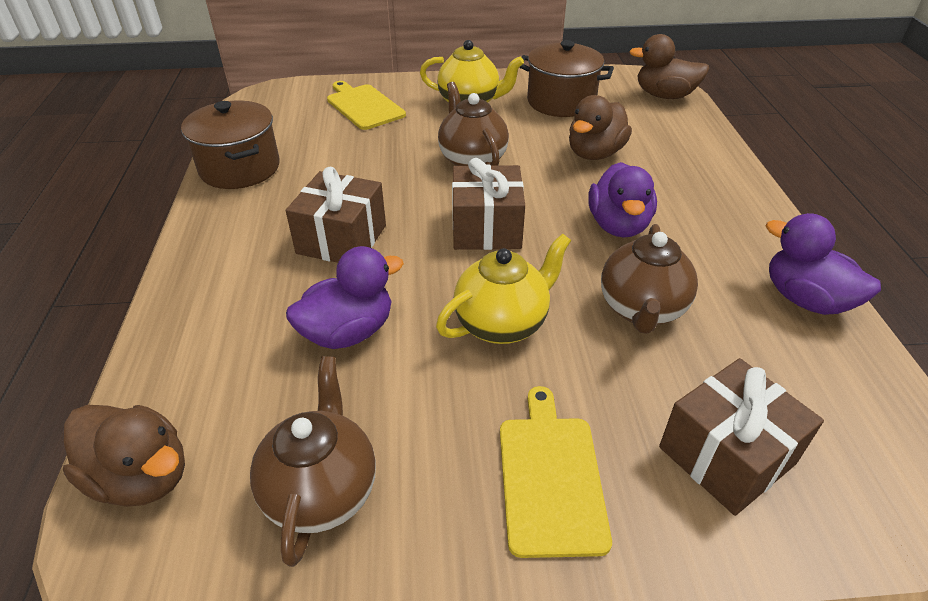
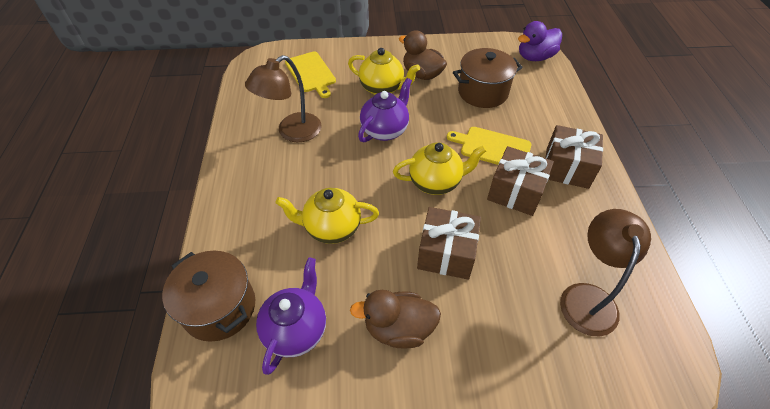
brown duck: 3 -> 2
brown lamp: 0 -> 2
brown teapot: 3 -> 0
purple duck: 3 -> 1
purple teapot: 0 -> 2
yellow teapot: 2 -> 3

